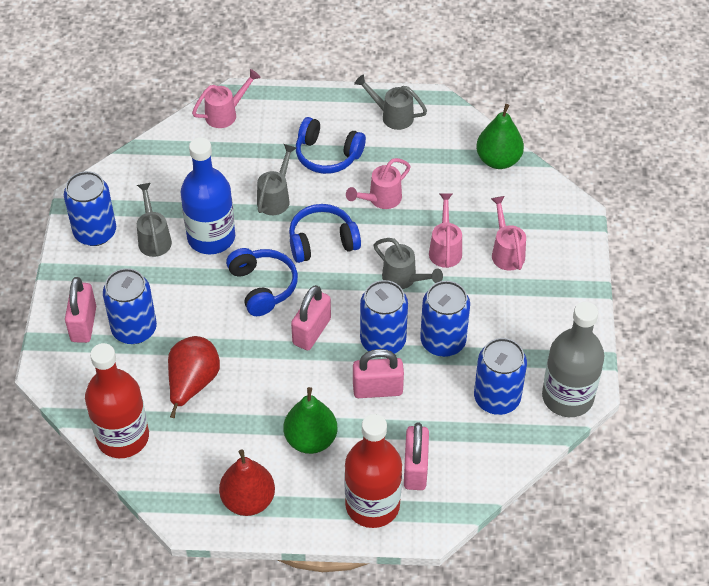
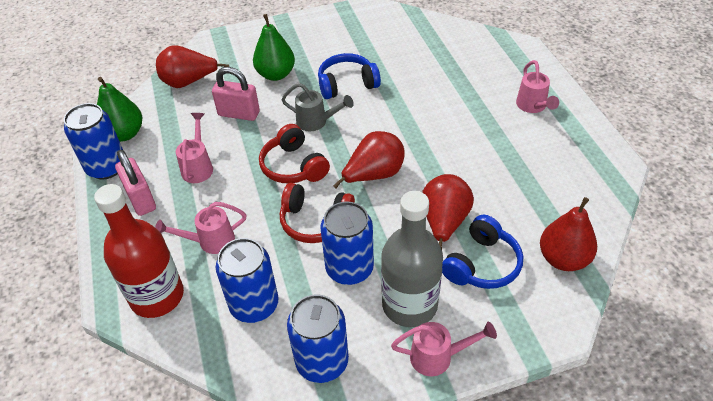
blue bottle: 1 -> 0
blue can: 5 -> 4
blue headphones: 3 -> 2
grey watering can: 4 -> 1
pink padlock: 4 -> 2
red bottle: 2 -> 1
red headphones: 0 -> 2
red pear: 2 -> 4

